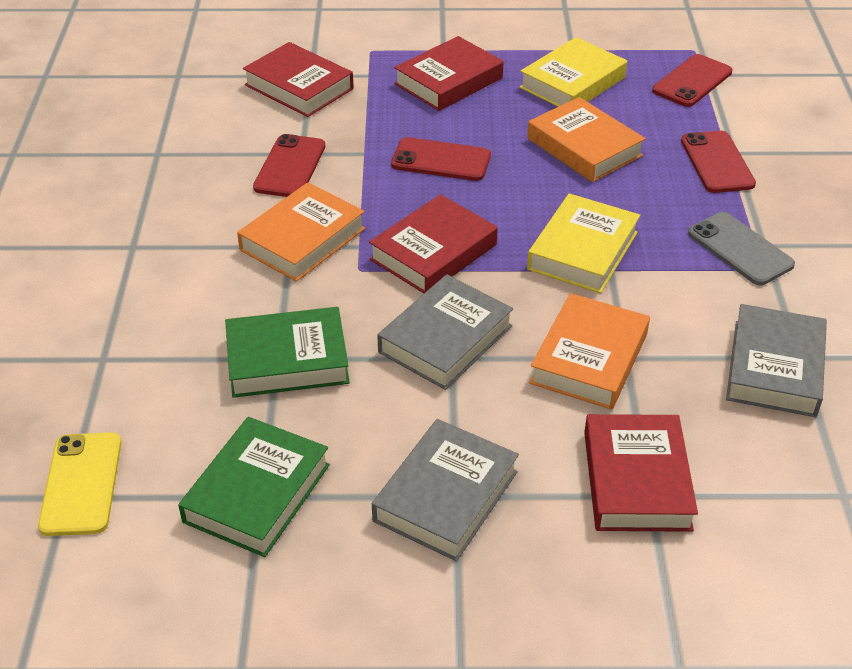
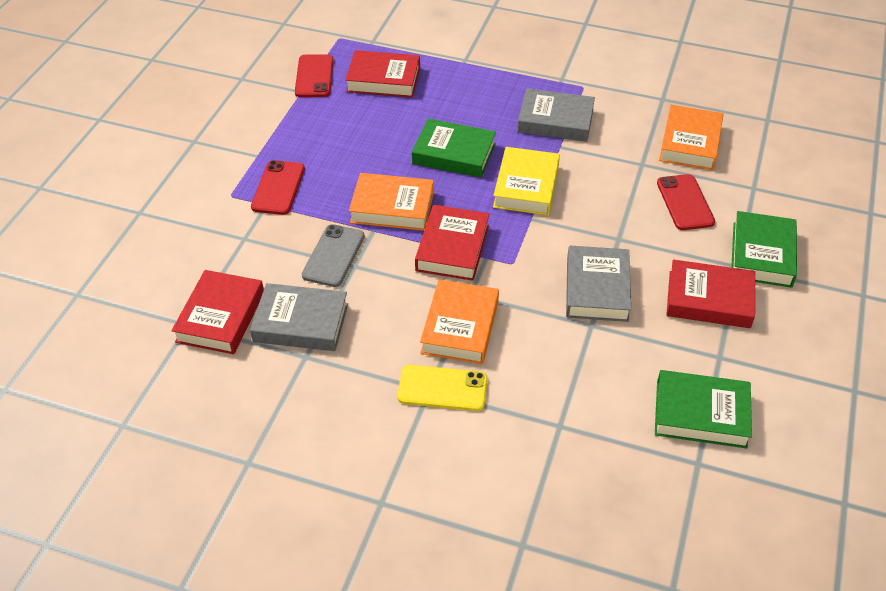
green book: 2 -> 3
red phone: 4 -> 3
yellow book: 2 -> 1

